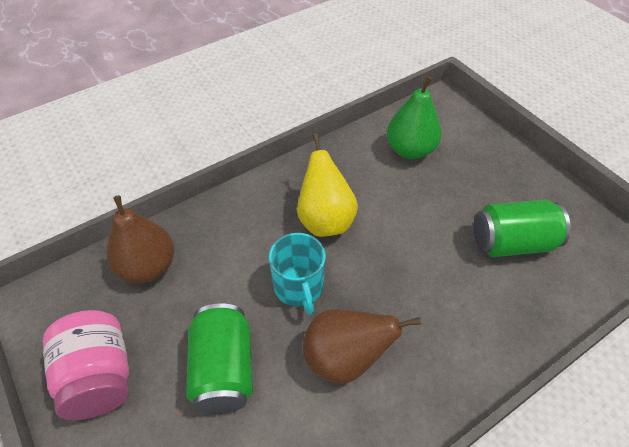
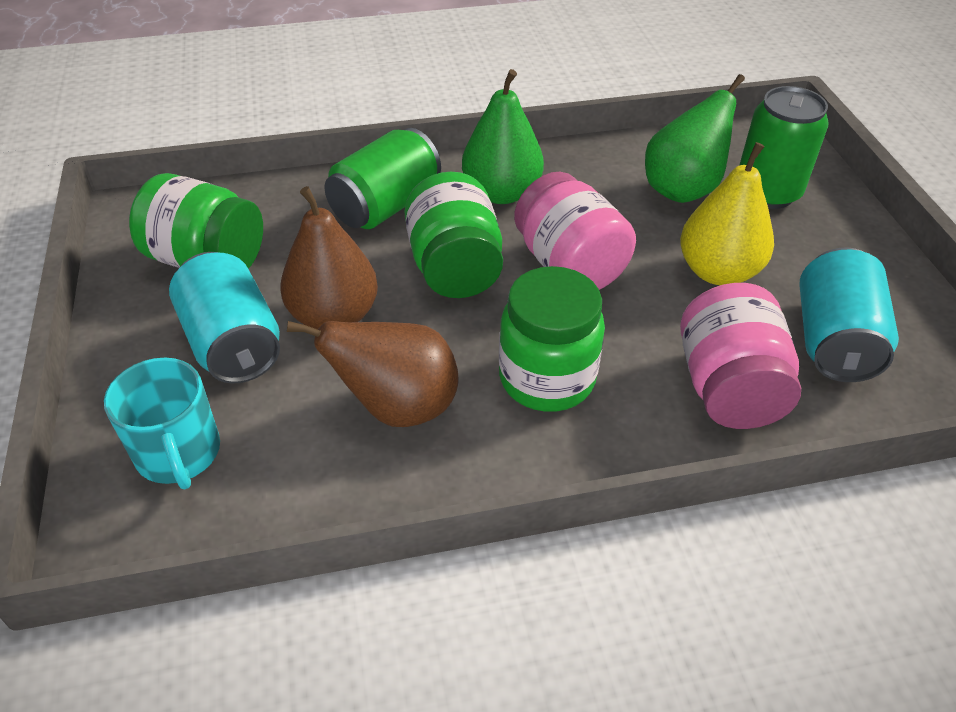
green jar: 0 -> 3
green pear: 1 -> 2
pink jar: 1 -> 2
turquoise can: 0 -> 2

